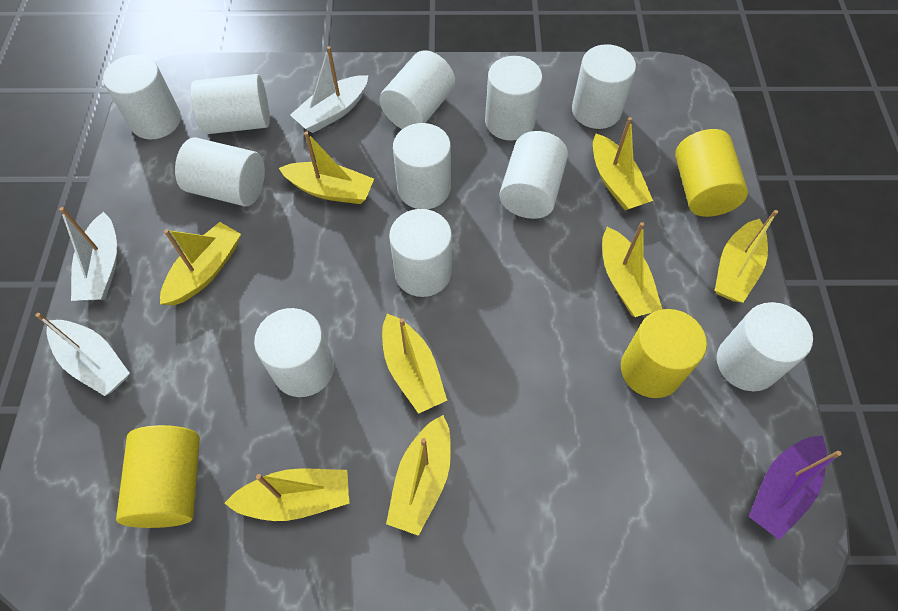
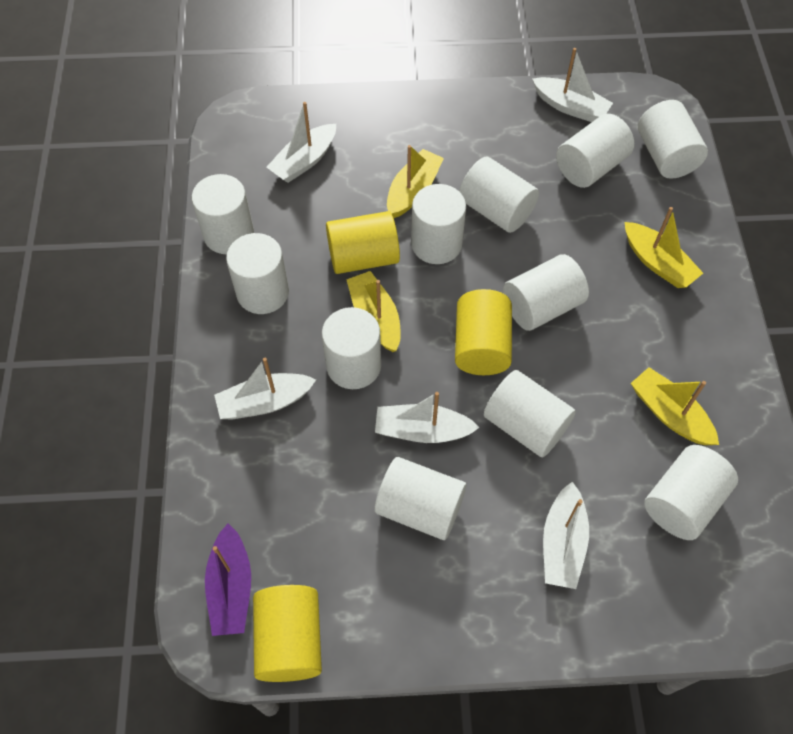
white boat: 3 -> 5
yellow boat: 8 -> 4

